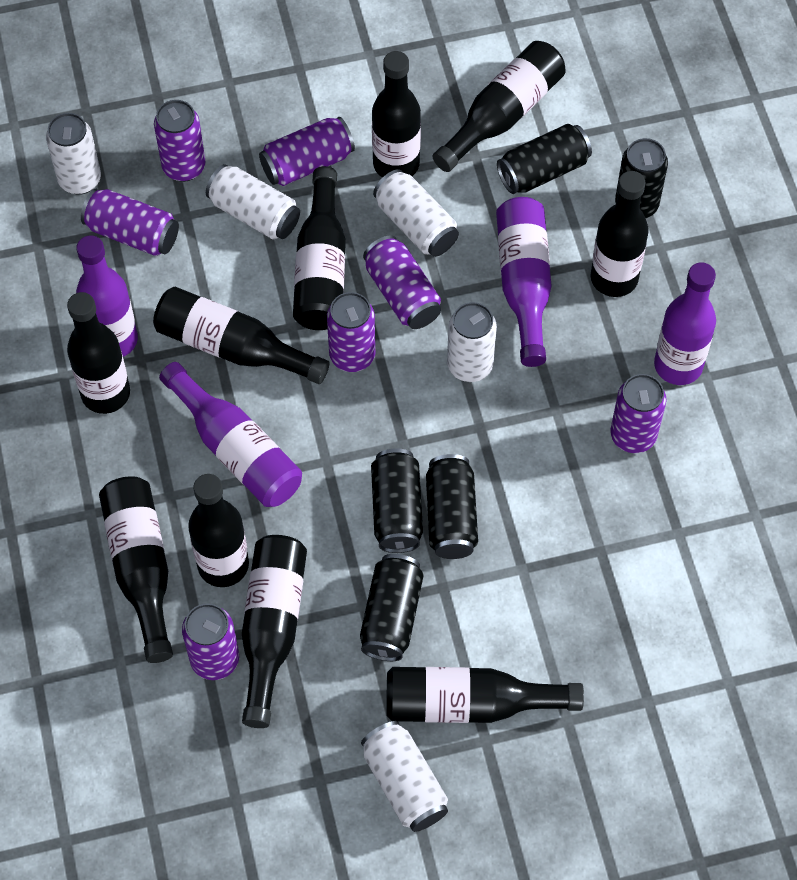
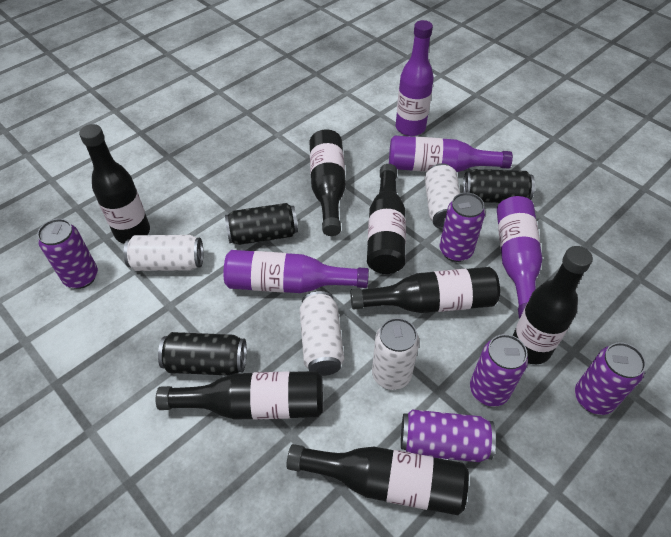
black bottle: 10 -> 7
black can: 5 -> 3
purple can: 7 -> 5
white can: 5 -> 4

